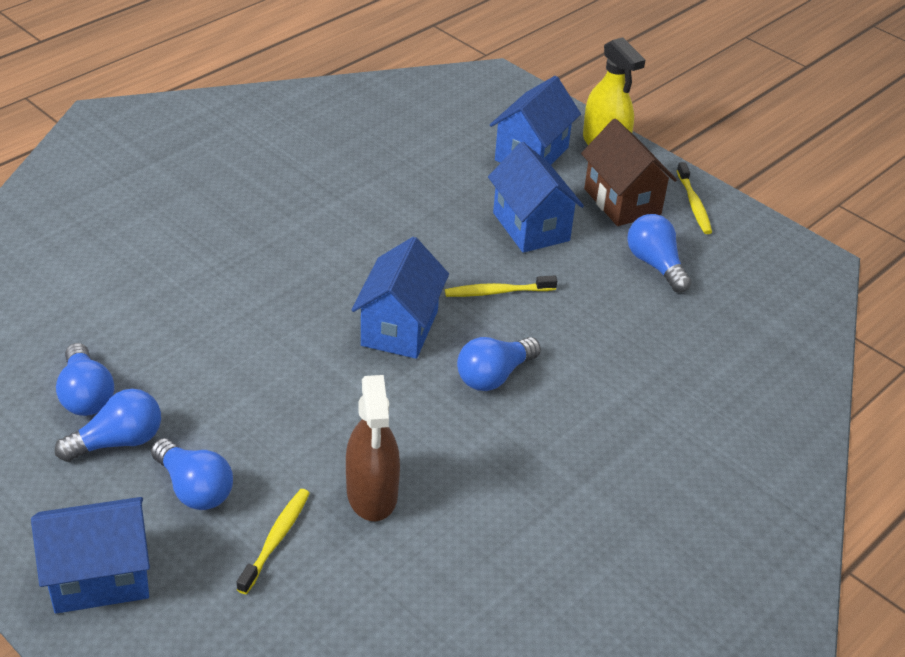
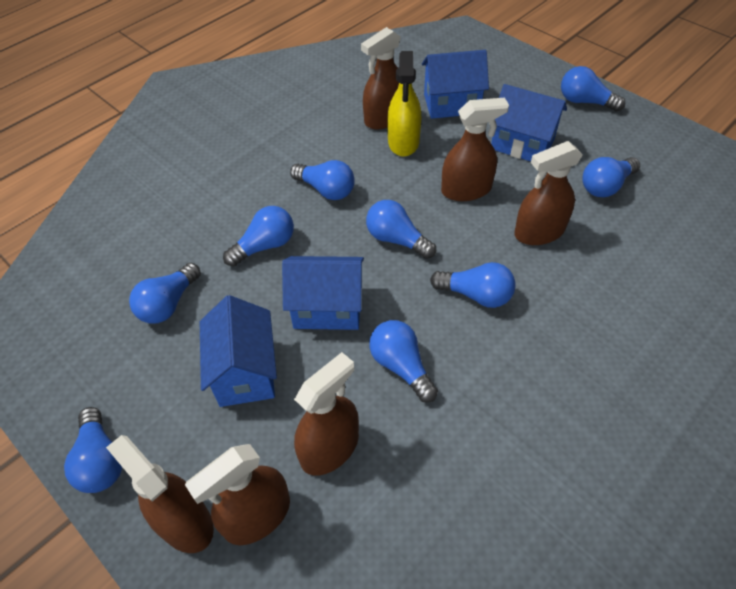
blue light bulb: 5 -> 9
brown house: 1 -> 0
brown spray bottle: 1 -> 6
yellow toothbrush: 3 -> 0

